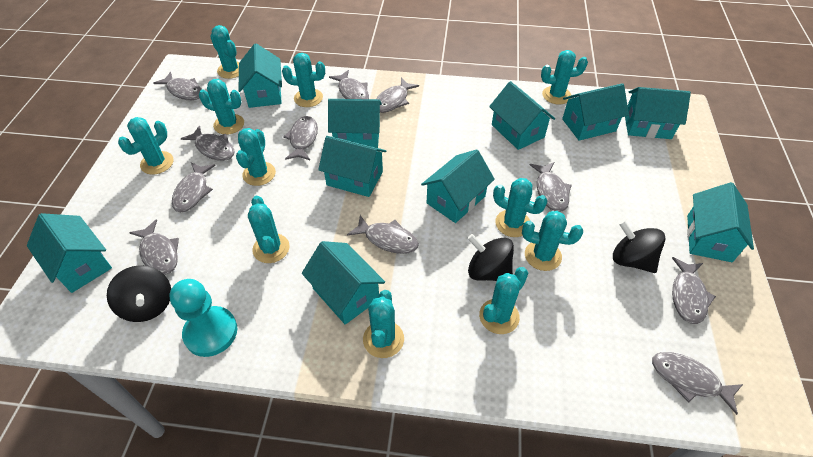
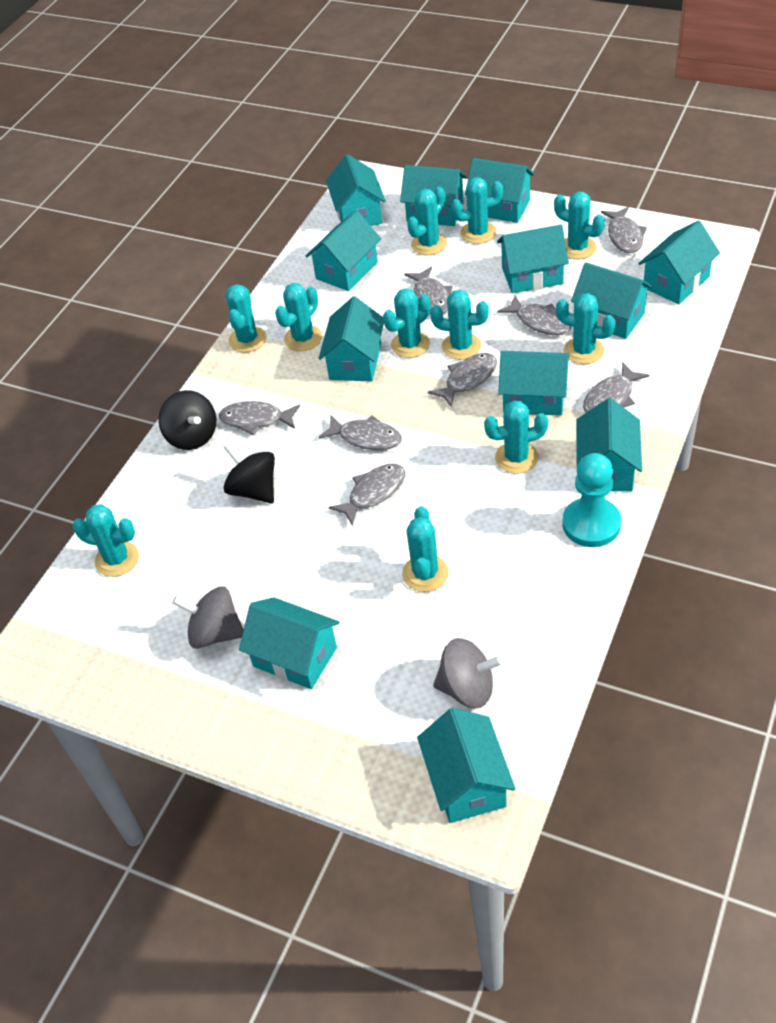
black spinning top: 3 -> 2
grey fish: 11 -> 8
grey spinning top: 0 -> 2
turquoise house: 10 -> 12

